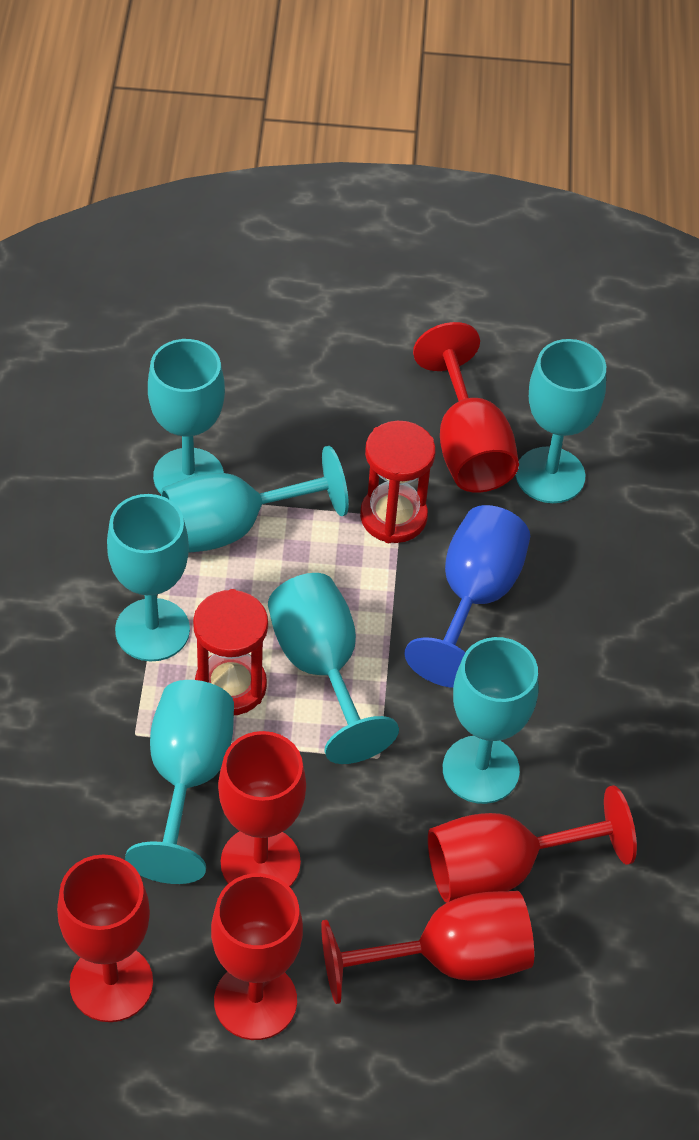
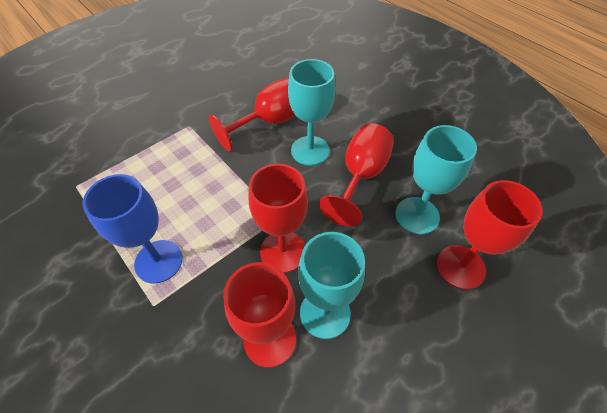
red goblet: 6 -> 5
red hourglass: 2 -> 0
turquoise goblet: 7 -> 3

